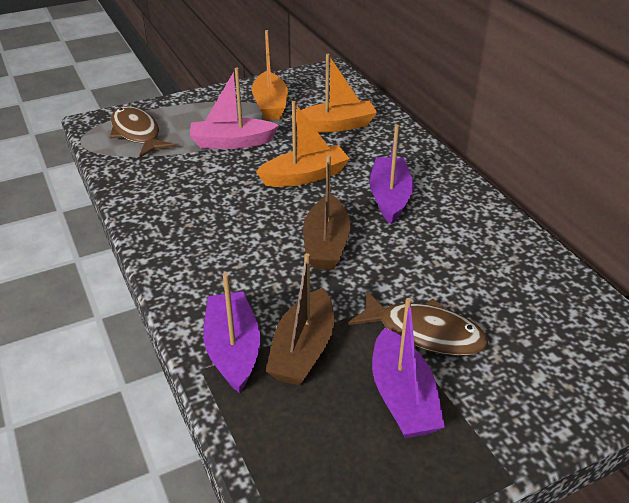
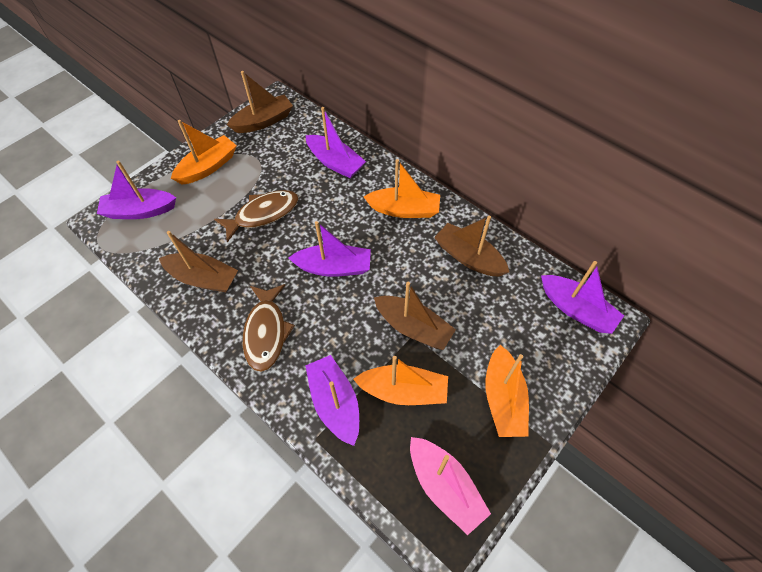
brown boat: 2 -> 4
orange boat: 3 -> 4
purple boat: 3 -> 5

